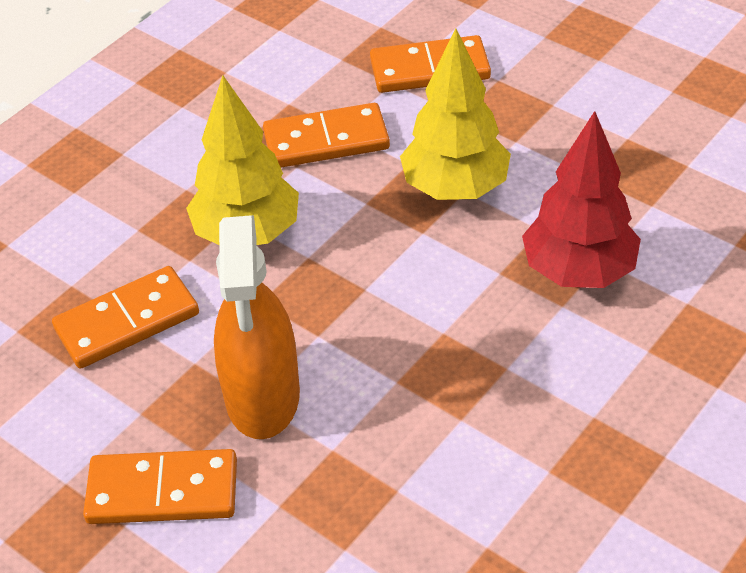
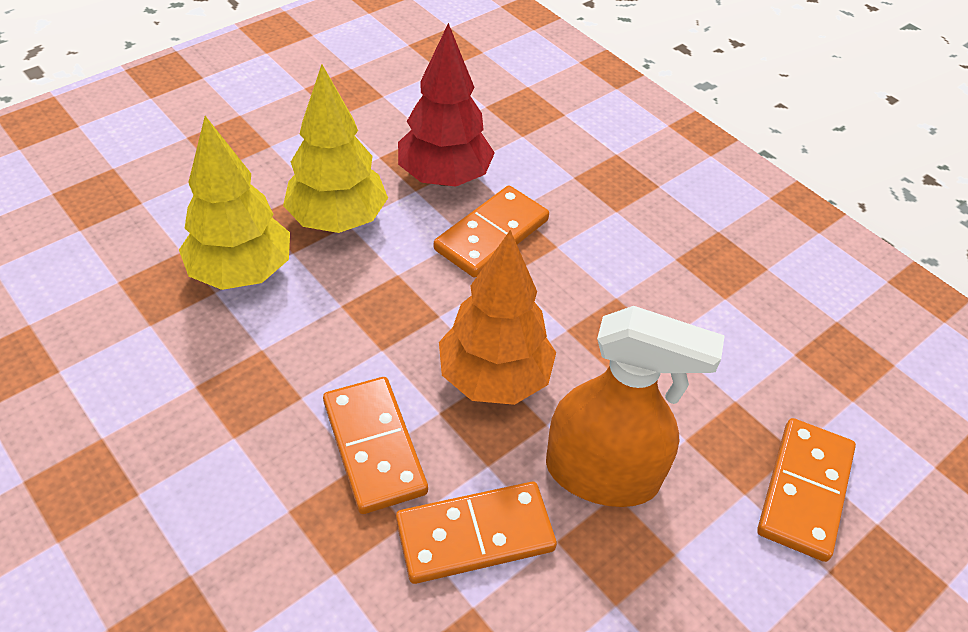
orange tree: 0 -> 1

